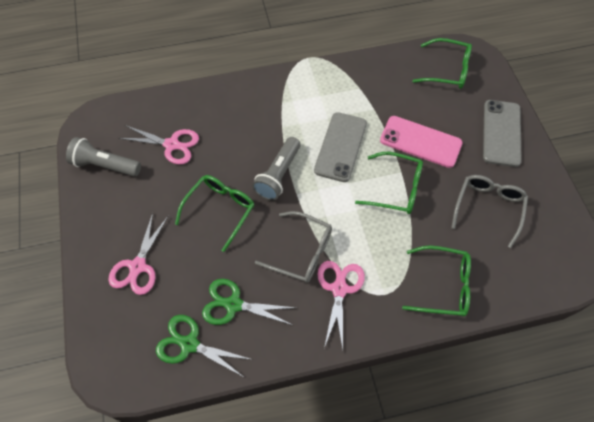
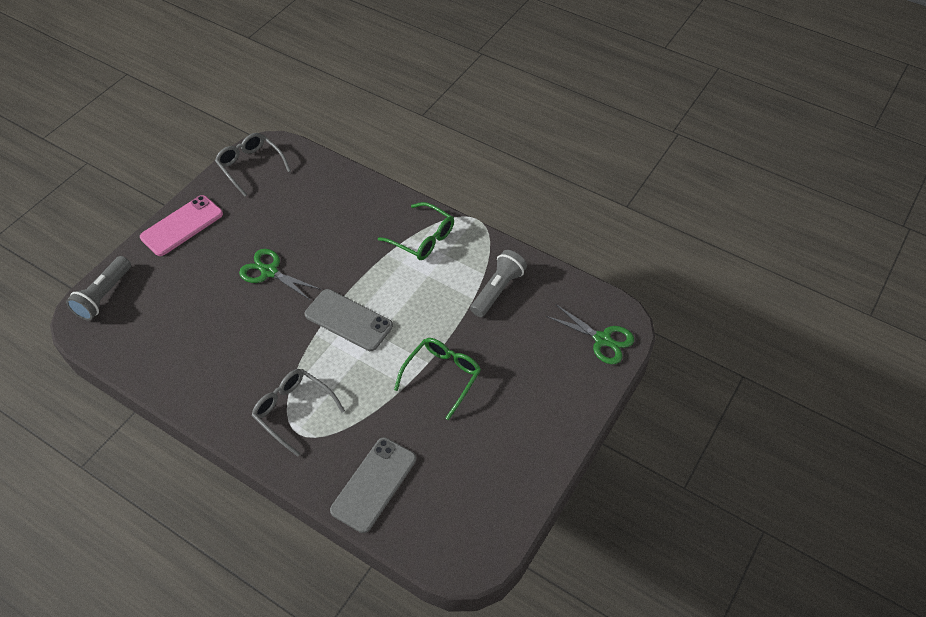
green glasses: 4 -> 2
pink scissors: 3 -> 0

